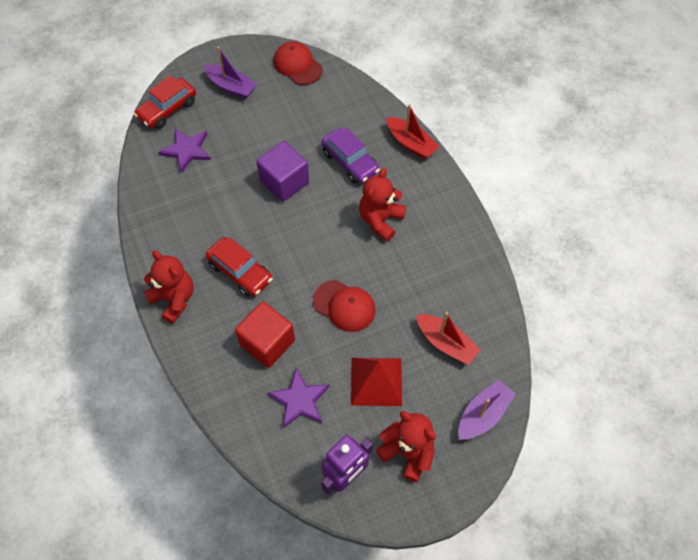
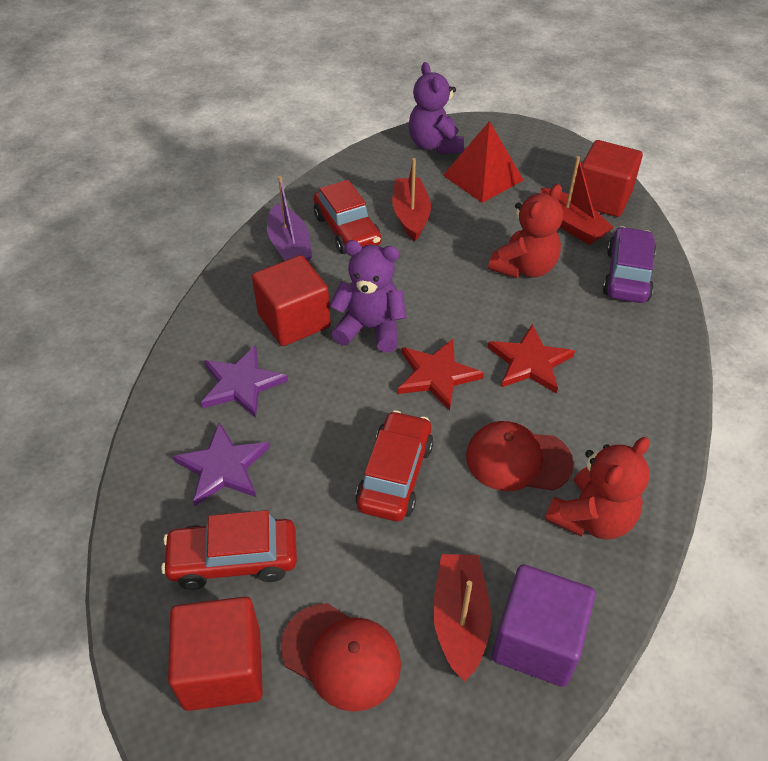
purple boat: 2 -> 1
purple robot: 1 -> 0
purple teddy bear: 0 -> 2
red boat: 2 -> 3
red car: 2 -> 3
red cube: 1 -> 3
red star: 0 -> 2
red teddy bear: 3 -> 2

